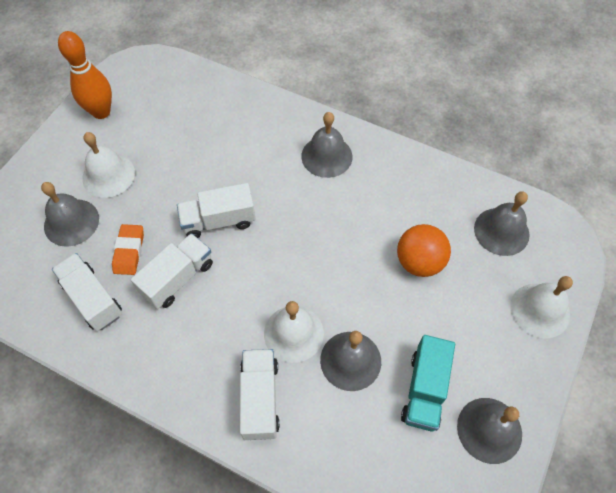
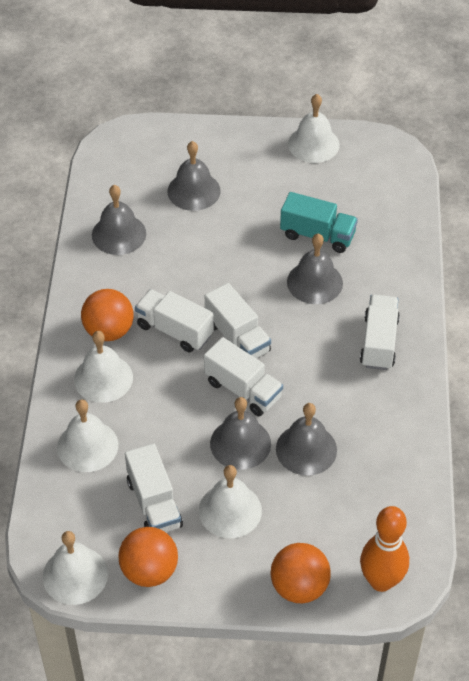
orange ball: 1 -> 3
orange eraser: 1 -> 0
white bell: 3 -> 5
white truck: 4 -> 5

